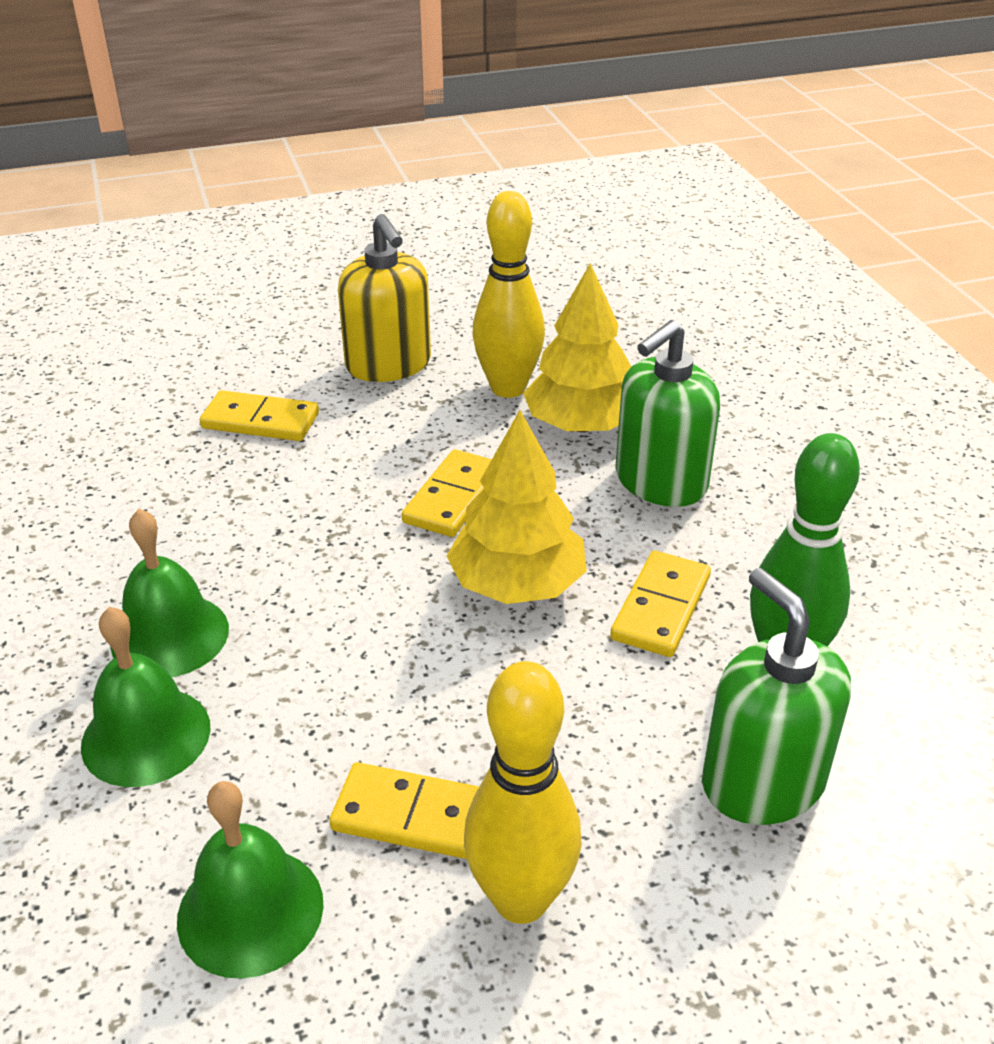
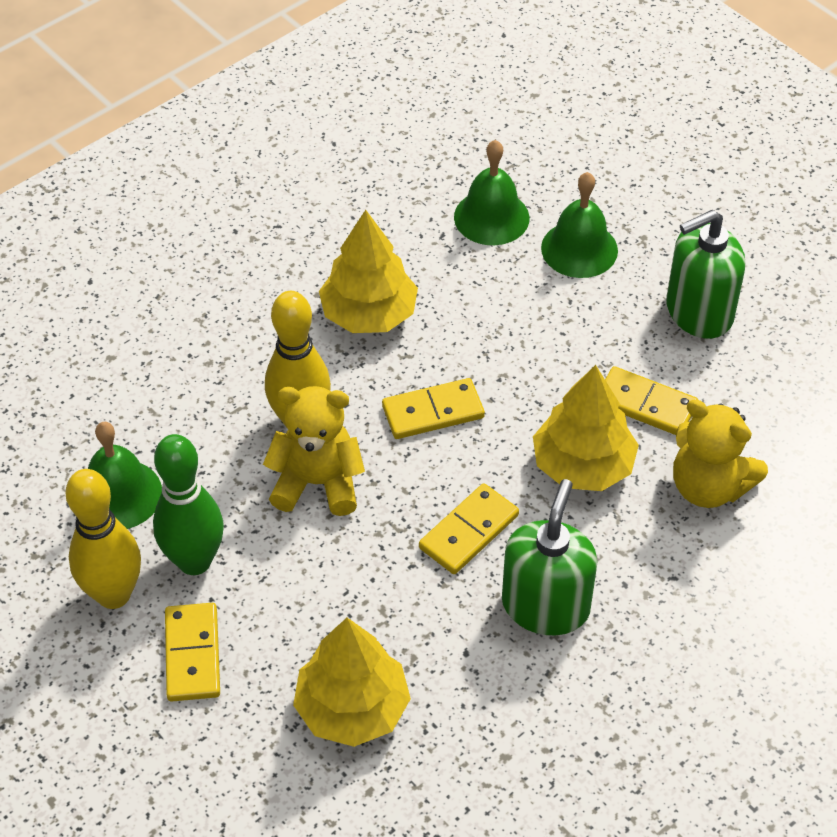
yellow soap dispenser: 1 -> 0
yellow teddy bear: 0 -> 2
yellow tree: 2 -> 3

